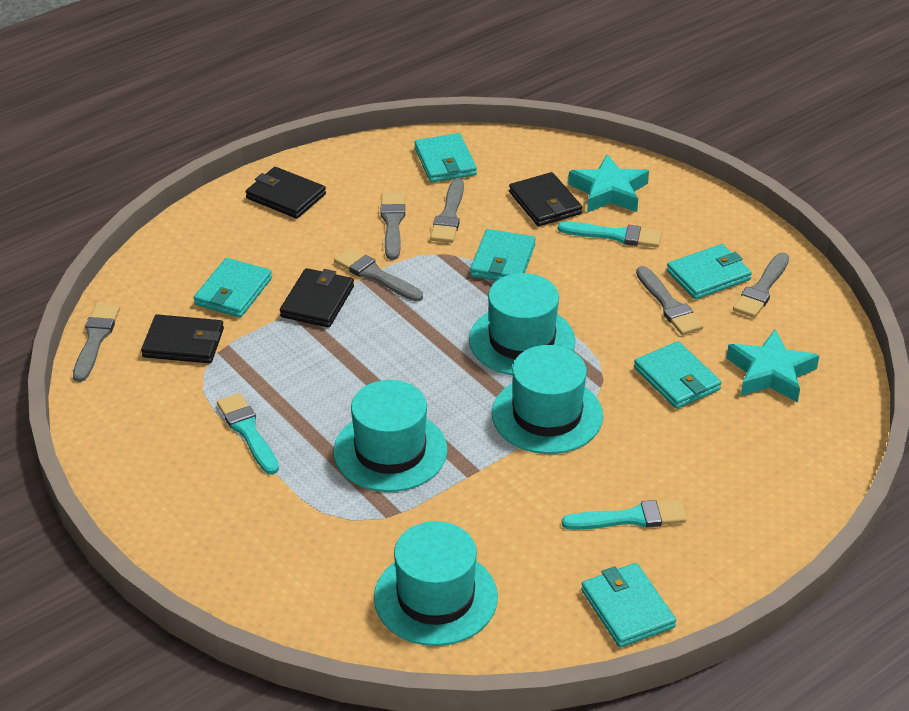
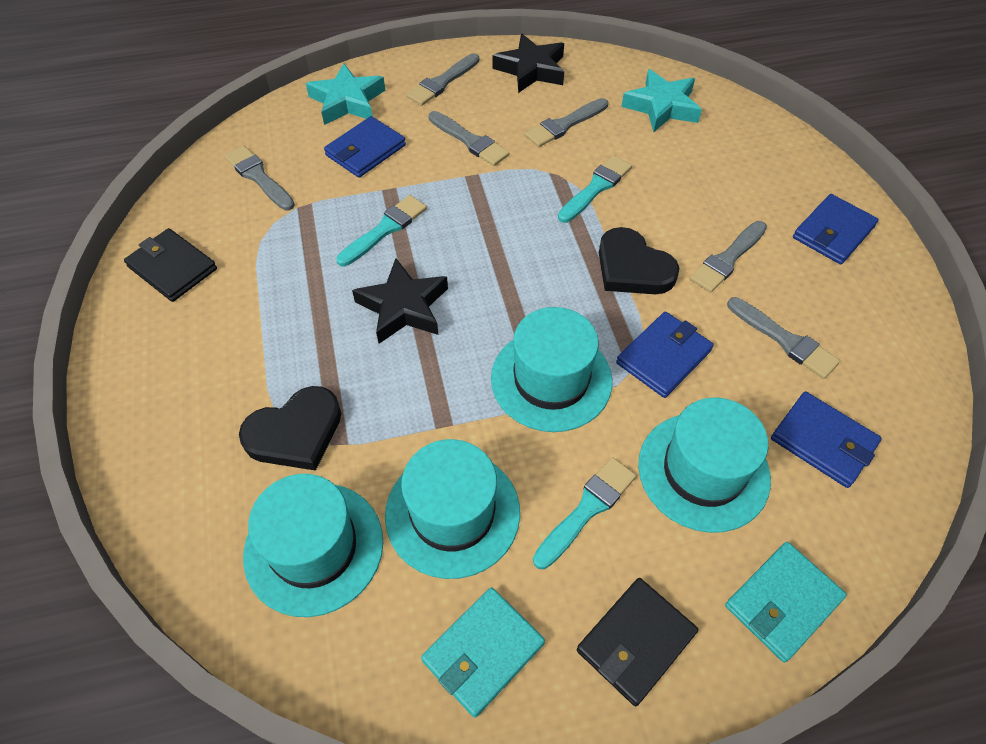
black heart: 0 -> 2
black star: 0 -> 2
black wallet: 4 -> 2
blue wallet: 0 -> 4
turquoise wallet: 6 -> 2

